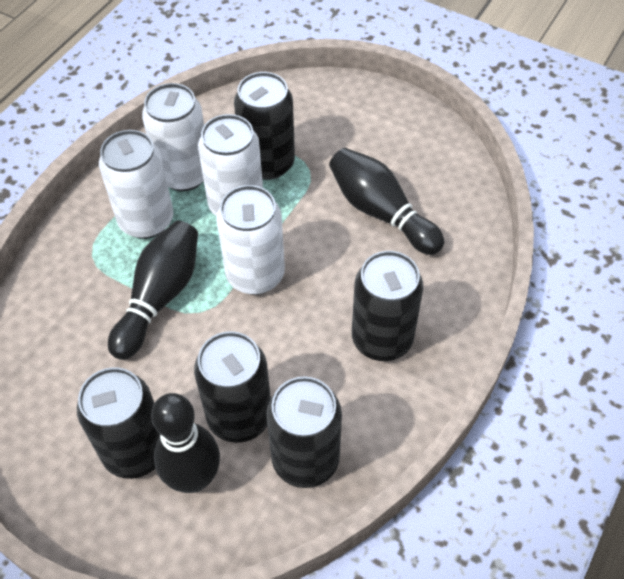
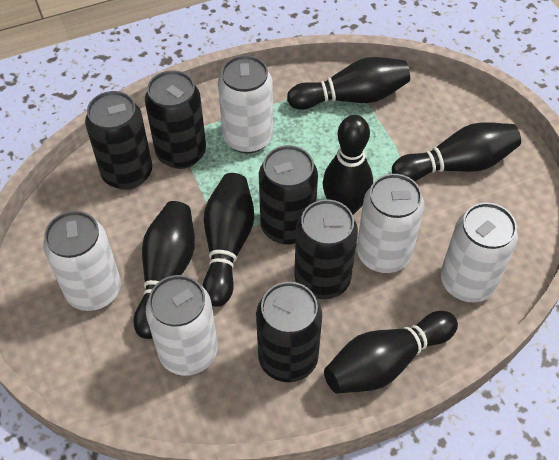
black bowling pin: 3 -> 6
white can: 4 -> 5

